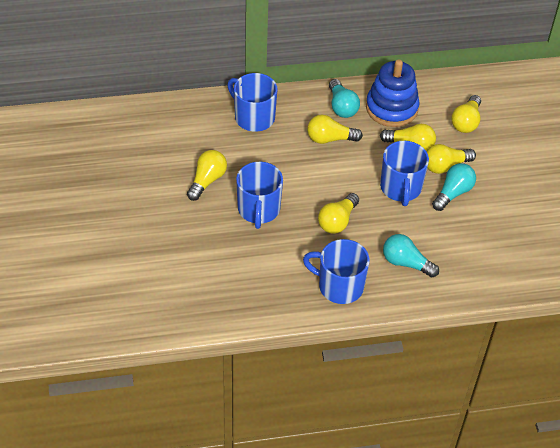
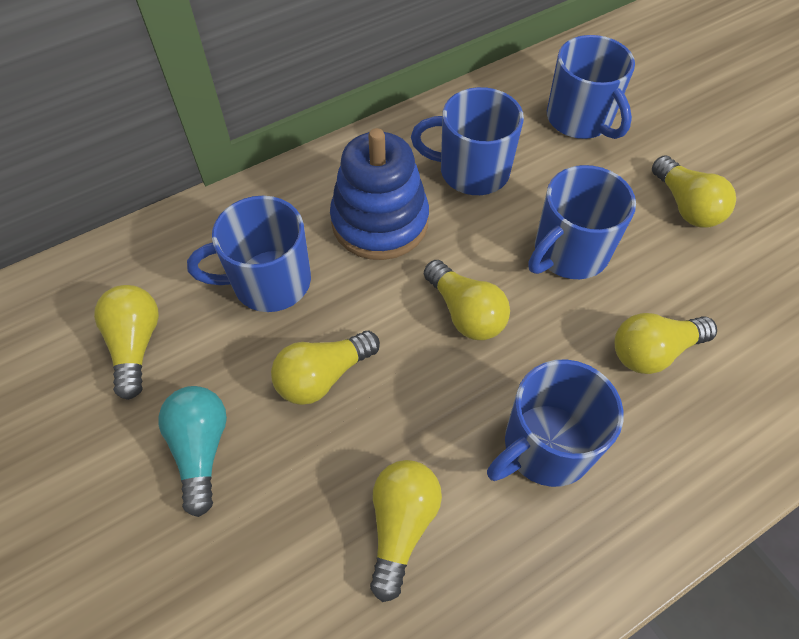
blue mug: 4 -> 5
turquoise light bulb: 3 -> 1

